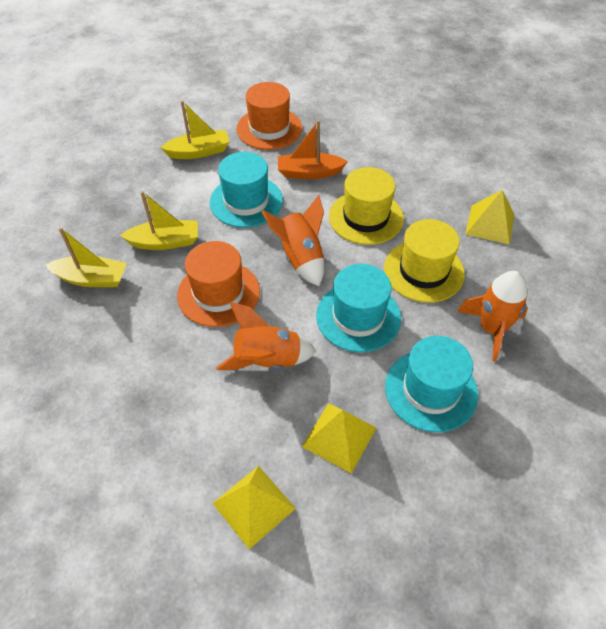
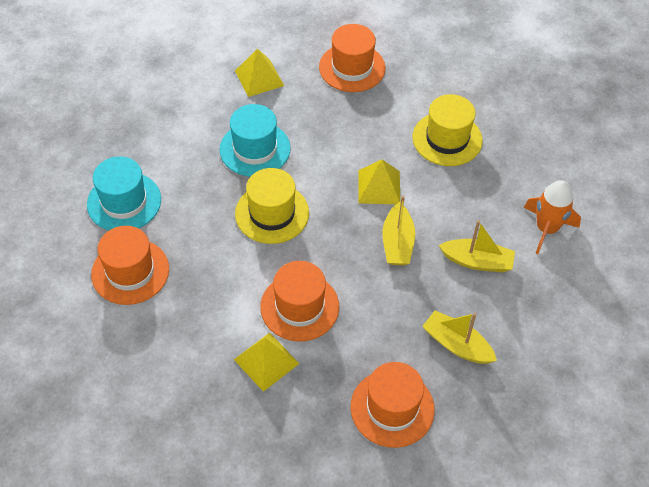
orange boat: 1 -> 0
orange hat: 2 -> 4
orange rocket: 3 -> 1
turquoise hat: 3 -> 2

